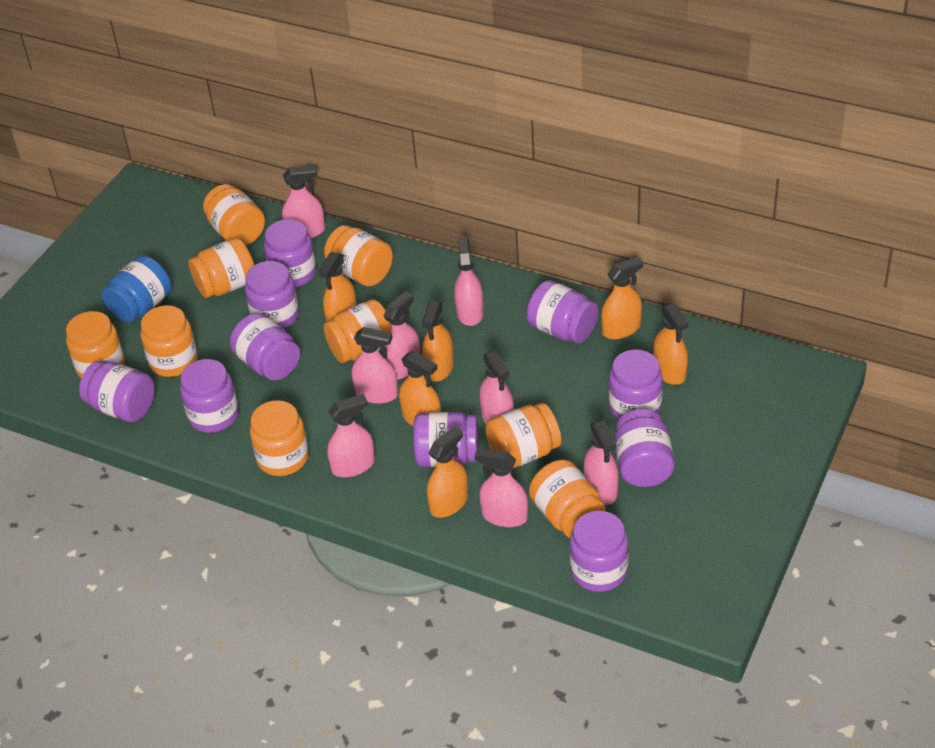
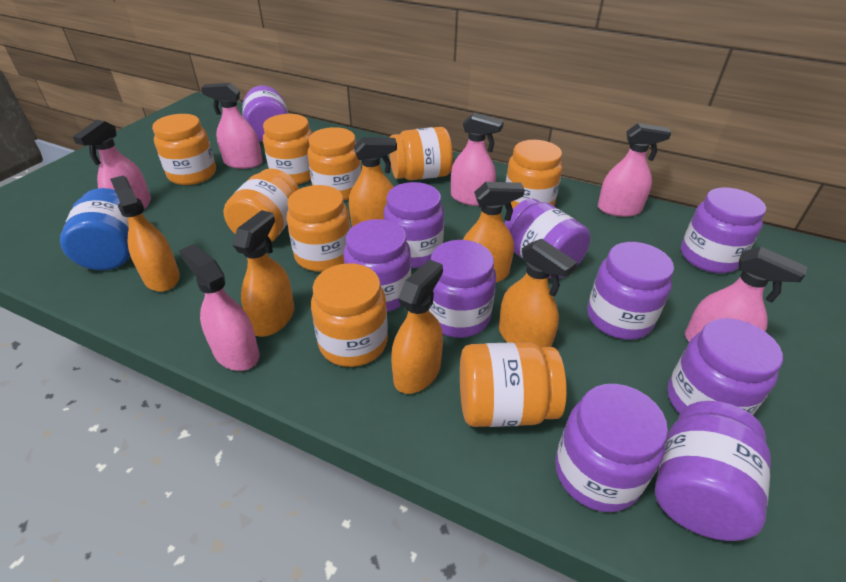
pink spray bottle: 8 -> 6

